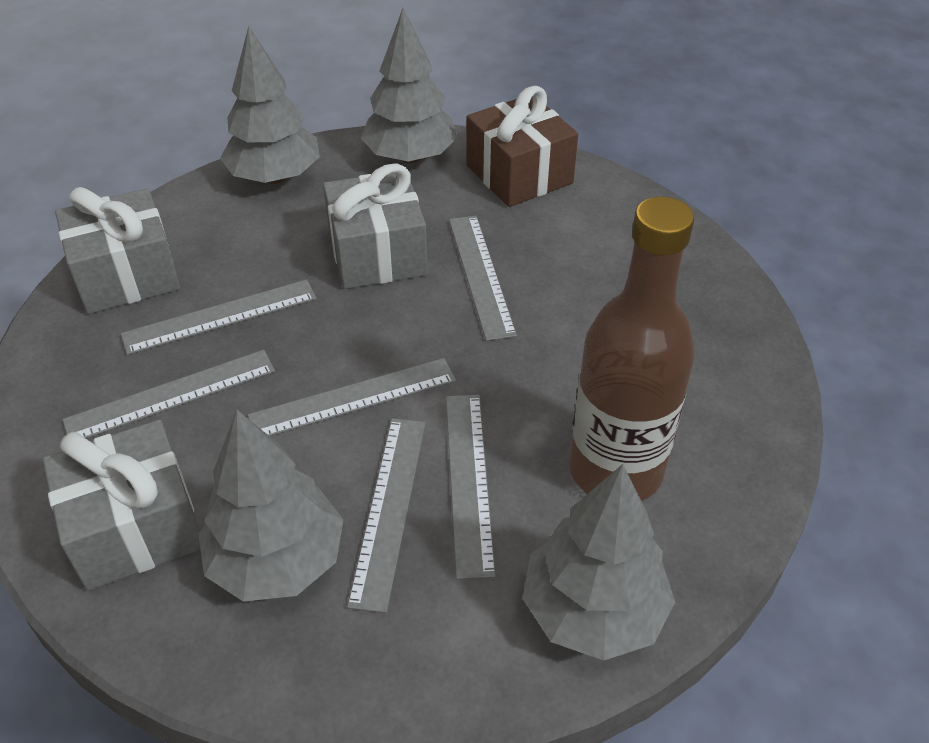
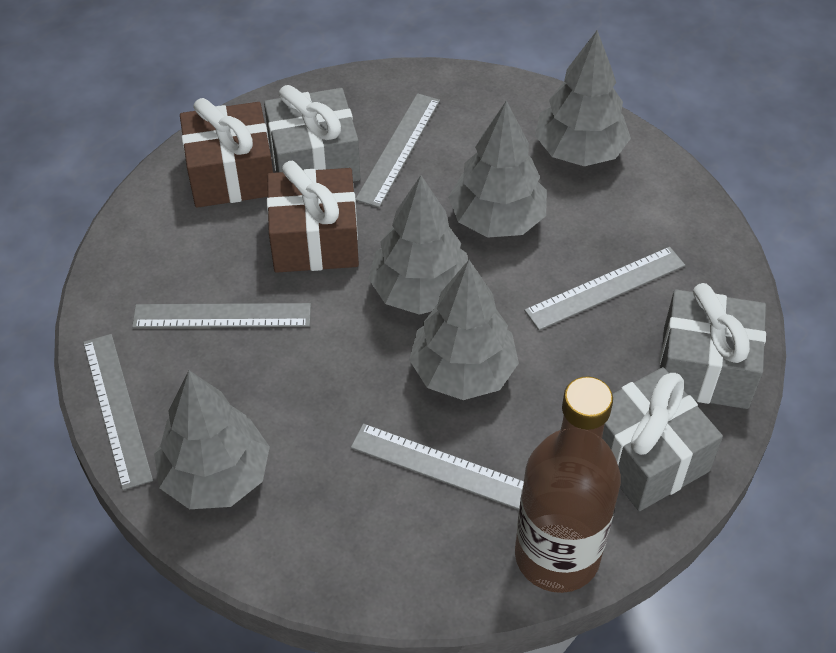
brown gift: 1 -> 2
grey ruler: 6 -> 5
grey tree: 4 -> 5

